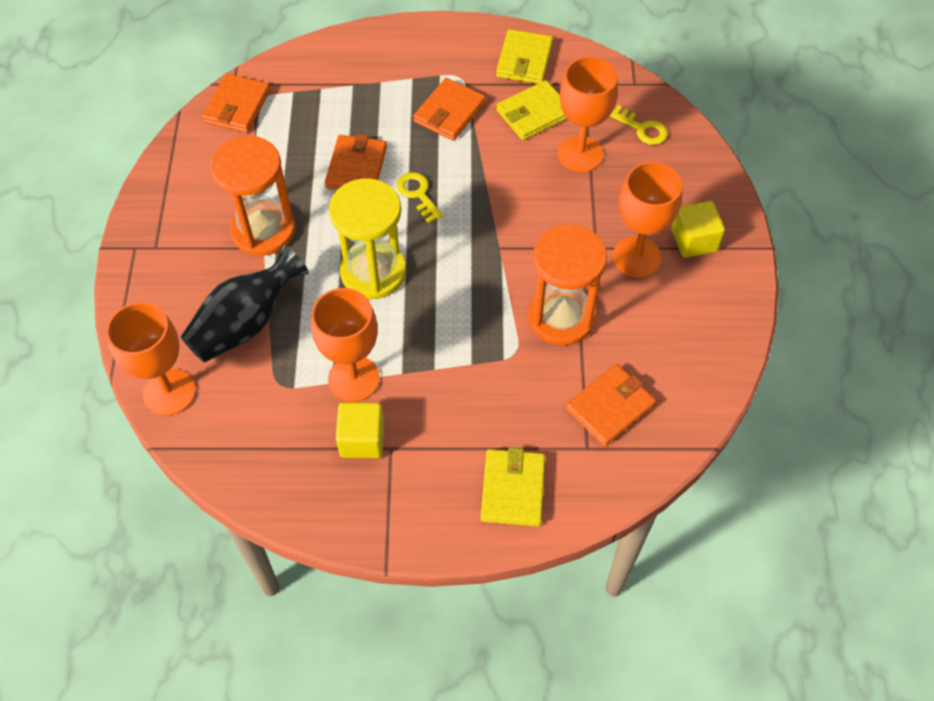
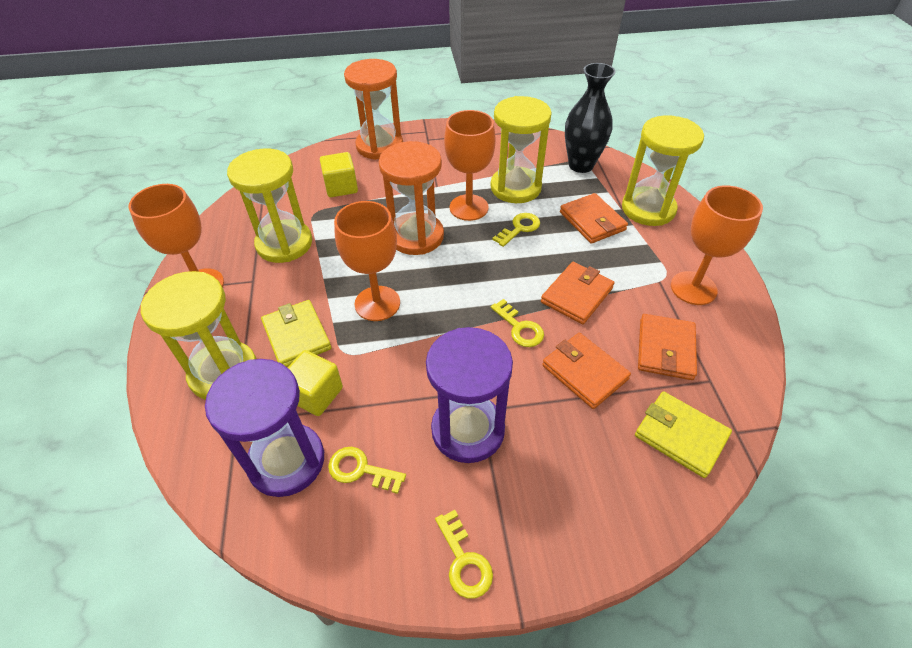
purple hourglass: 0 -> 2
yellow hourglass: 1 -> 4
yellow key: 2 -> 4
yellow wallet: 3 -> 2

